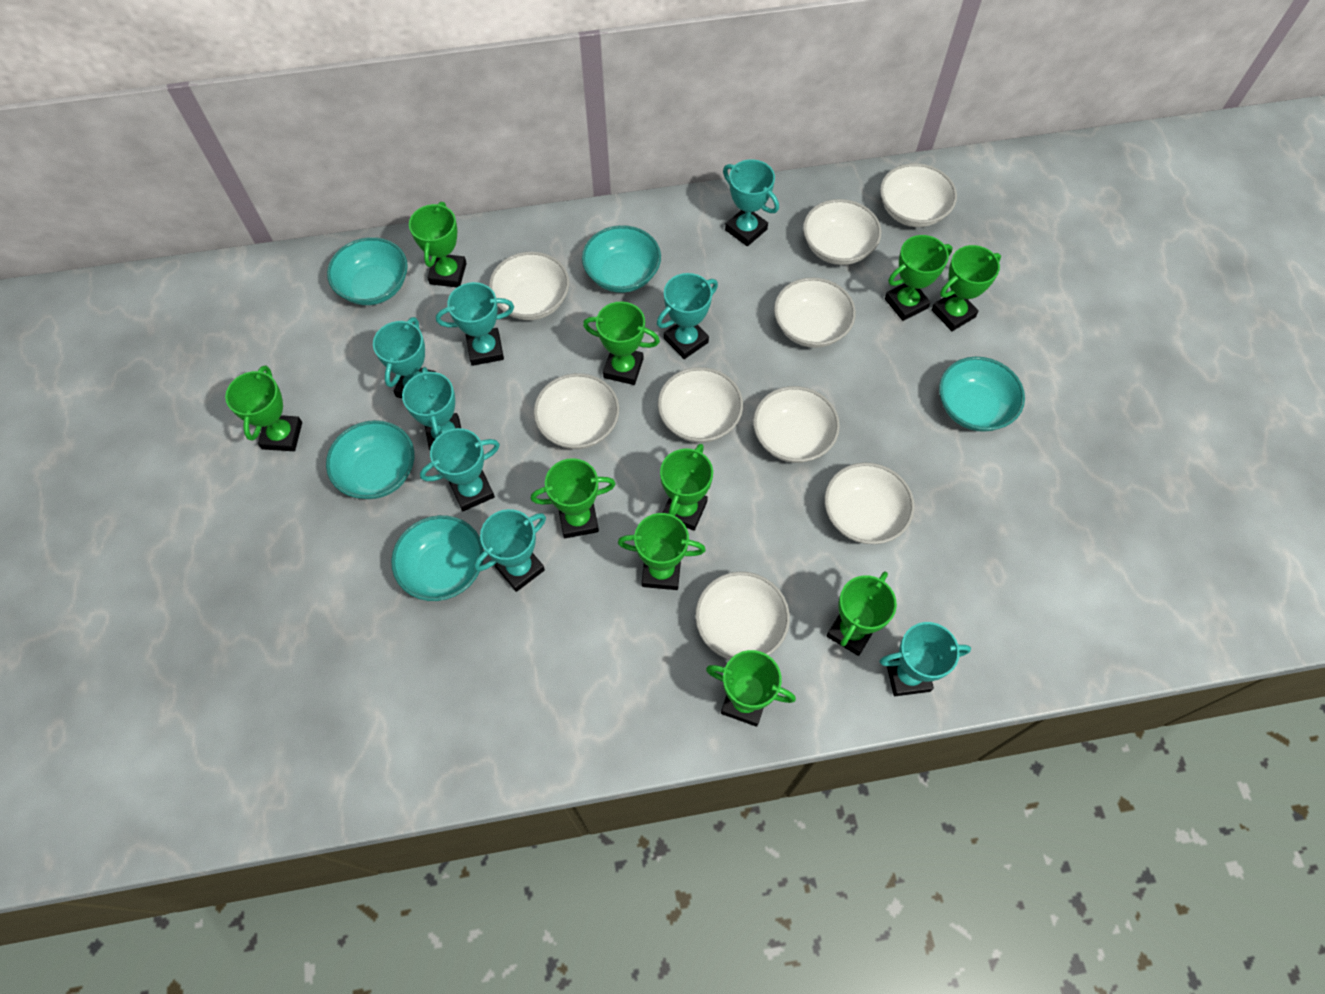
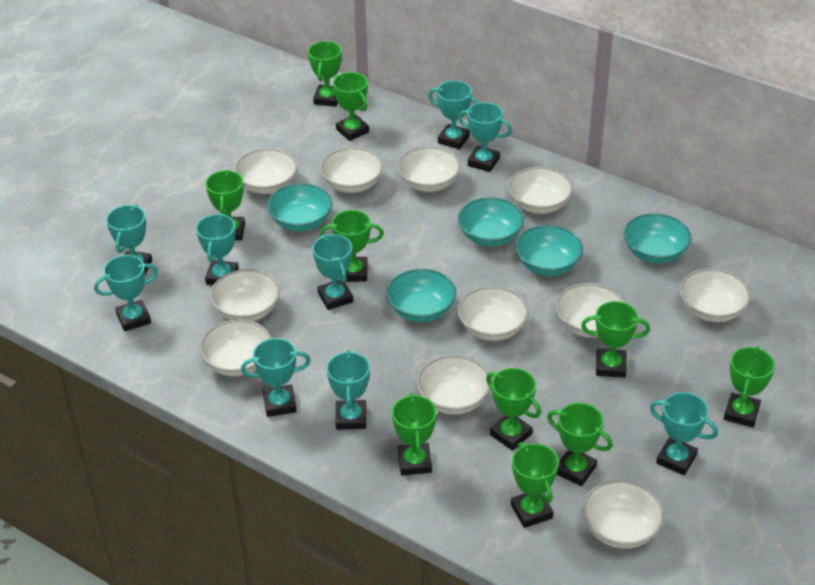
turquoise trophy: 8 -> 9
white bowl: 9 -> 11

